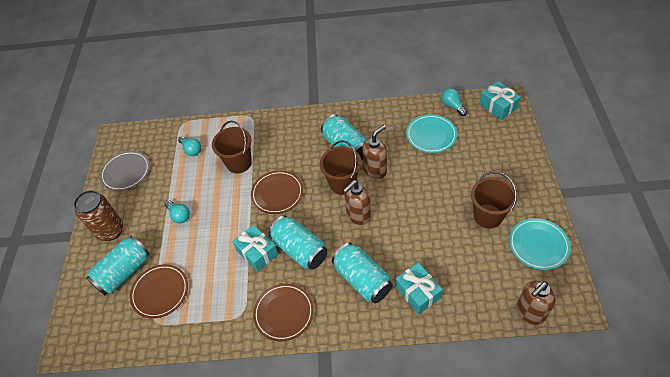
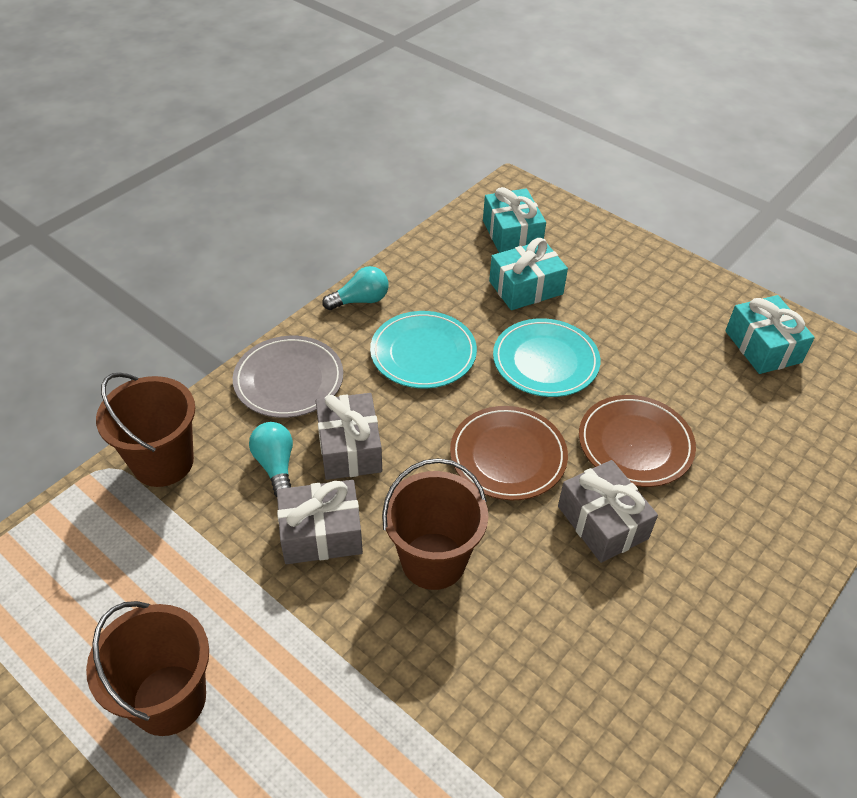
brown can: 1 -> 0
brown plate: 3 -> 2
brown soap dispenser: 3 -> 0
grey gift: 0 -> 3
turquoise can: 4 -> 0
turquoise light bulb: 3 -> 2

